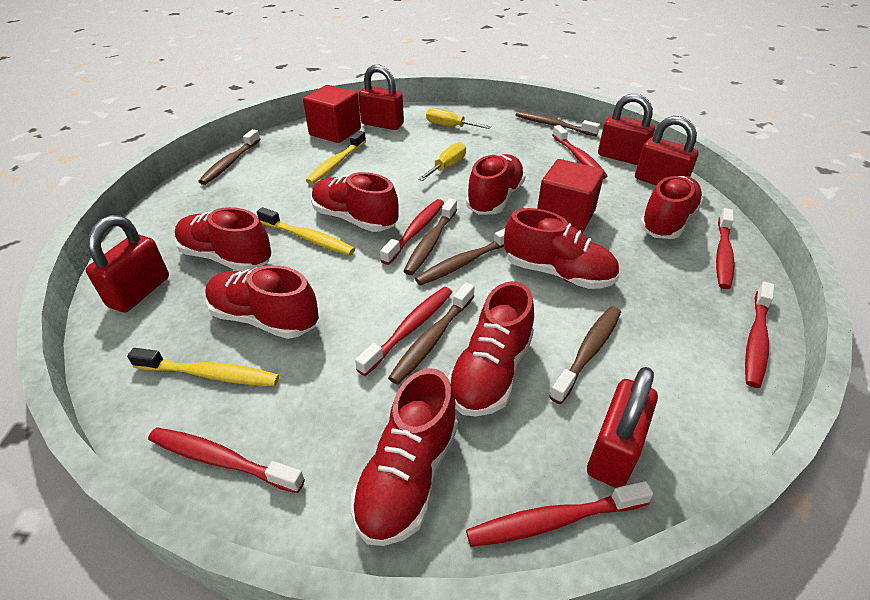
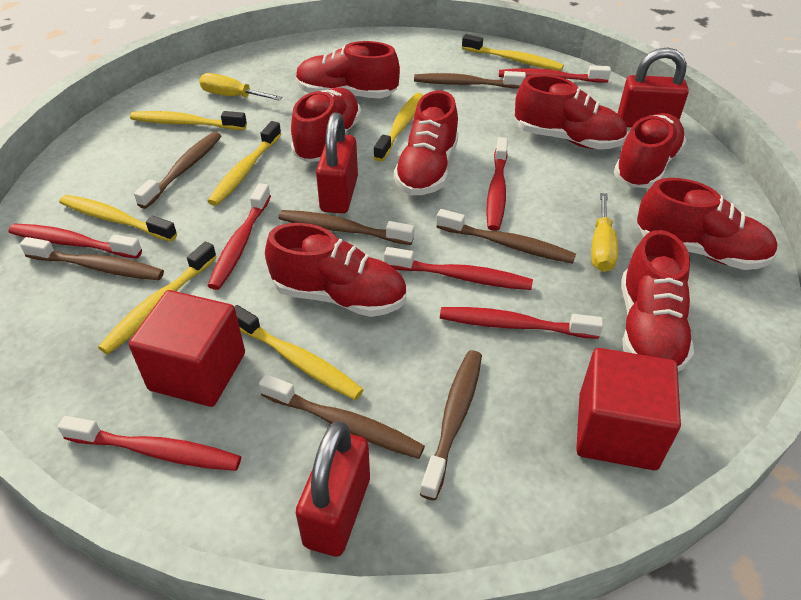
brown toothbrush: 6 -> 7
red padlock: 5 -> 3
yellow toothbrush: 3 -> 7

